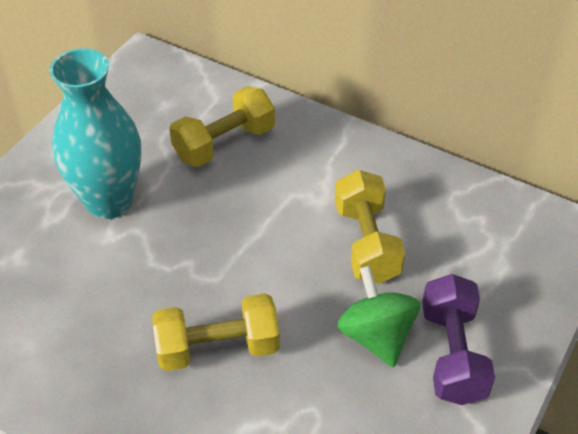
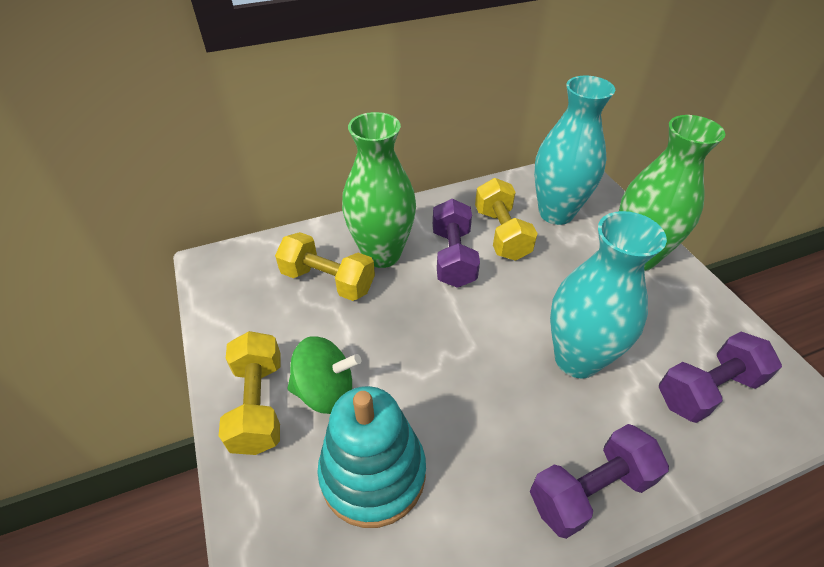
green vase: 0 -> 2
purple dumbbell: 1 -> 3
turquoise stacking toy: 0 -> 1
turquoise vase: 1 -> 2

